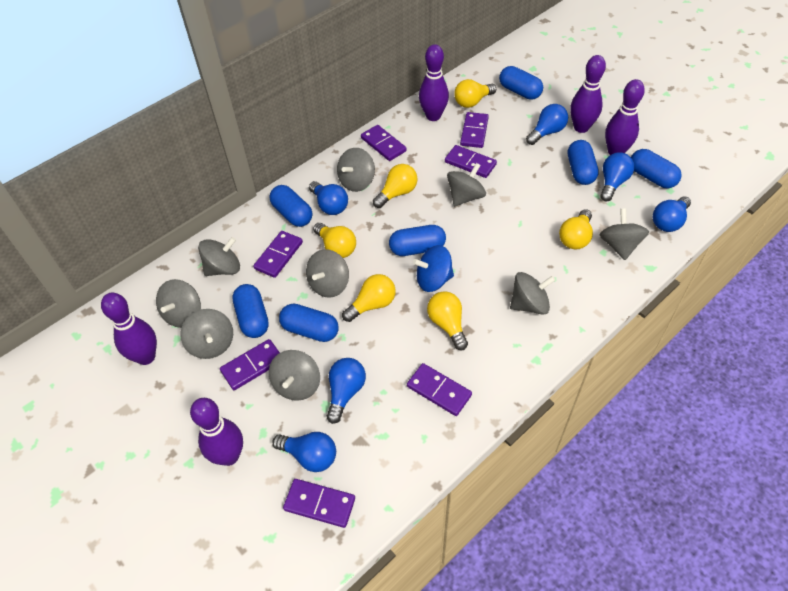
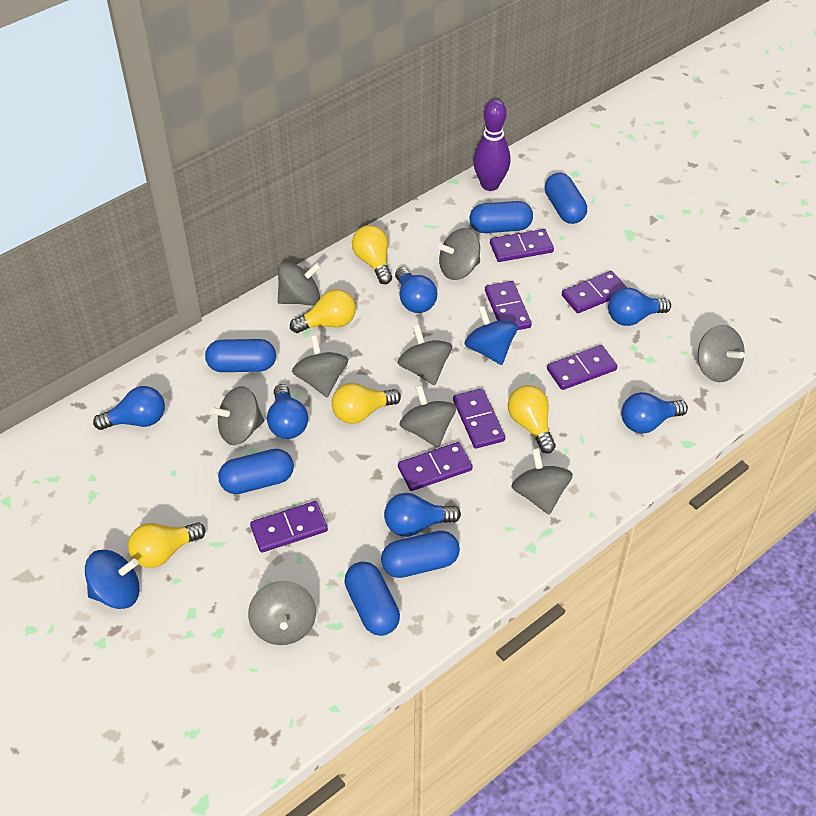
blue capsule: 7 -> 6
blue spinning top: 1 -> 2
purple bowling pin: 5 -> 1
yellow light bulb: 6 -> 5

